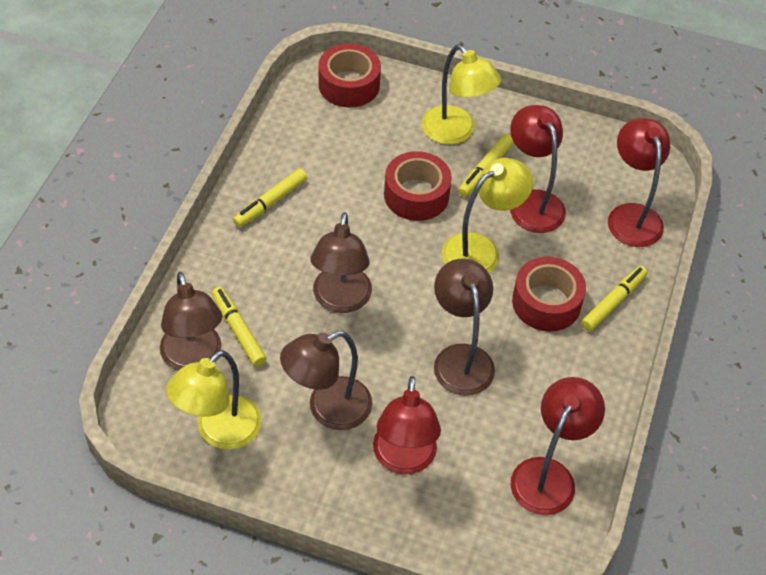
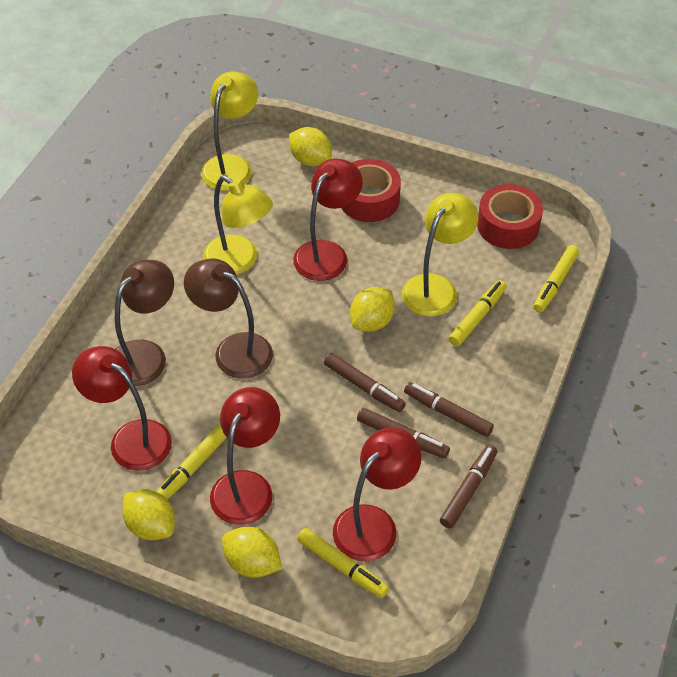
brown lamp: 4 -> 2
brown marker: 0 -> 4
red tape: 3 -> 2
yellow lemon: 0 -> 4

